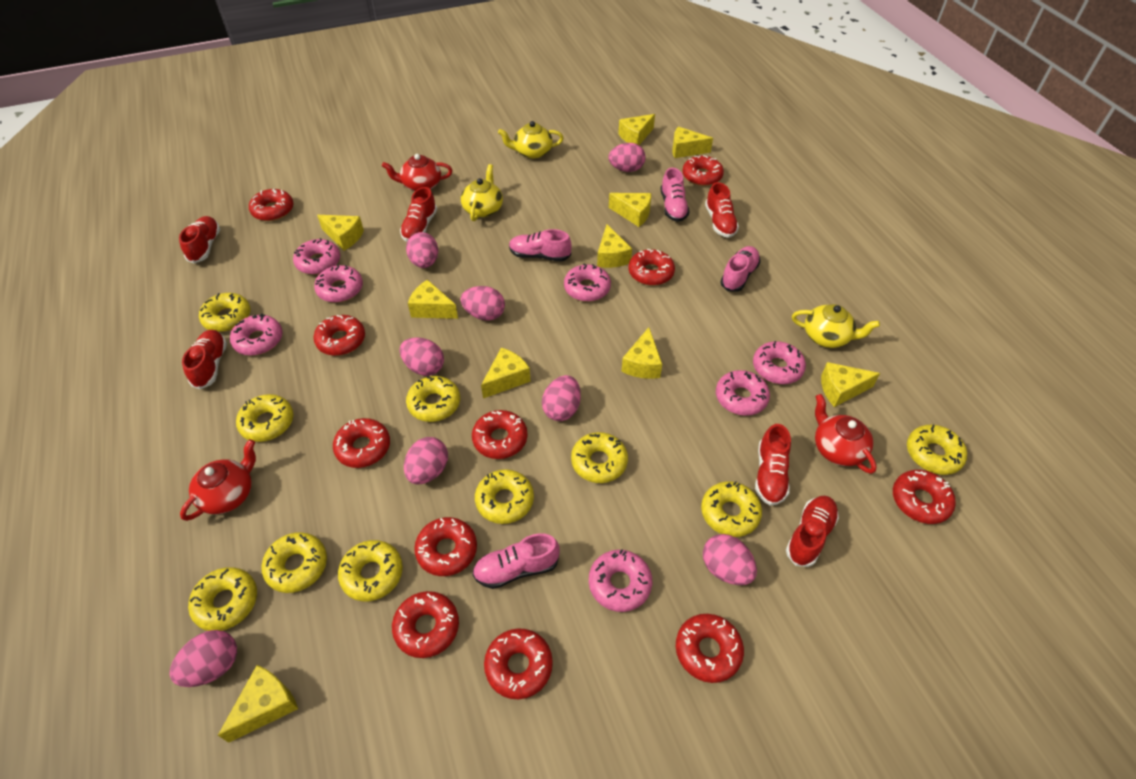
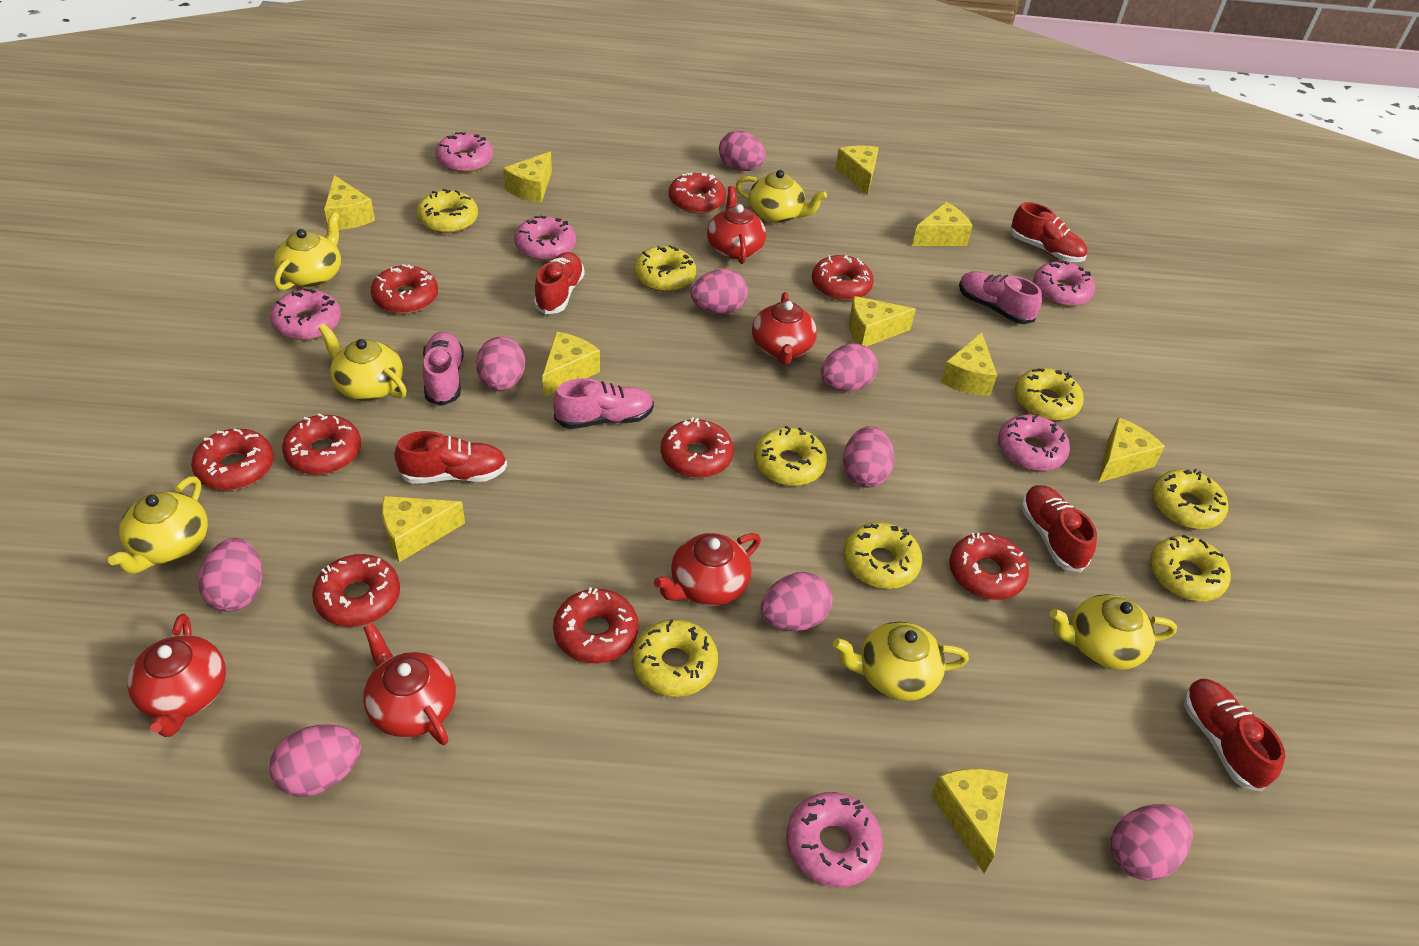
pink donut: 7 -> 6
pink egg: 8 -> 9
pink shoe: 4 -> 3
red donut: 11 -> 9
red shoe: 6 -> 5
red teapot: 3 -> 5
yellow donut: 10 -> 8
yellow teapot: 3 -> 6

